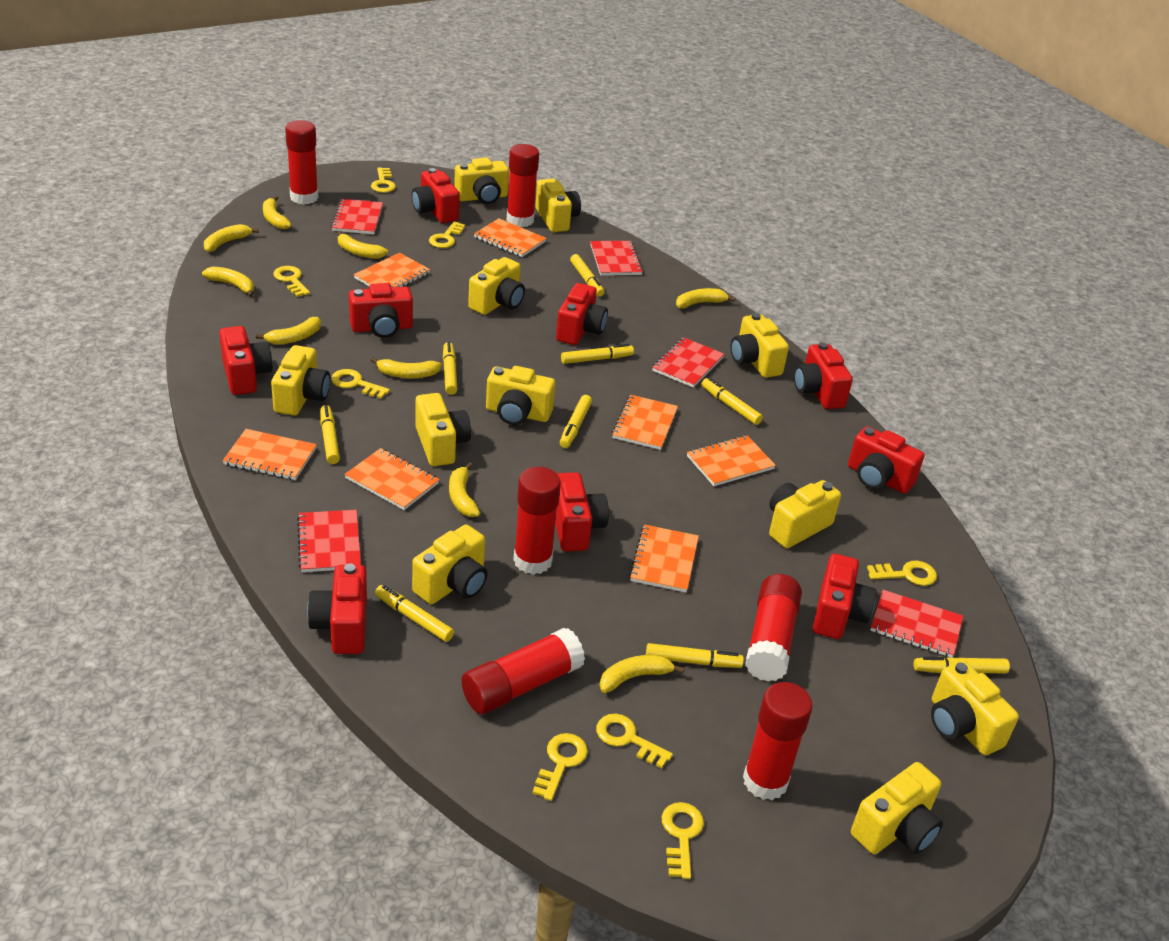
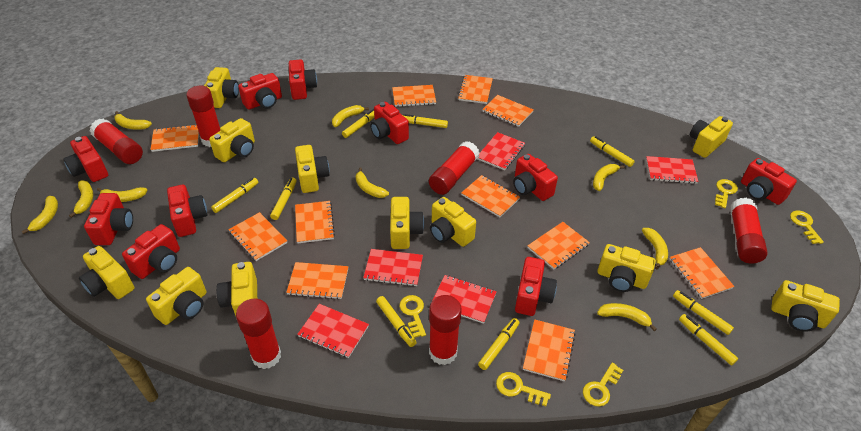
orange notebook: 7 -> 11
red camera: 9 -> 10
yellow key: 8 -> 5

